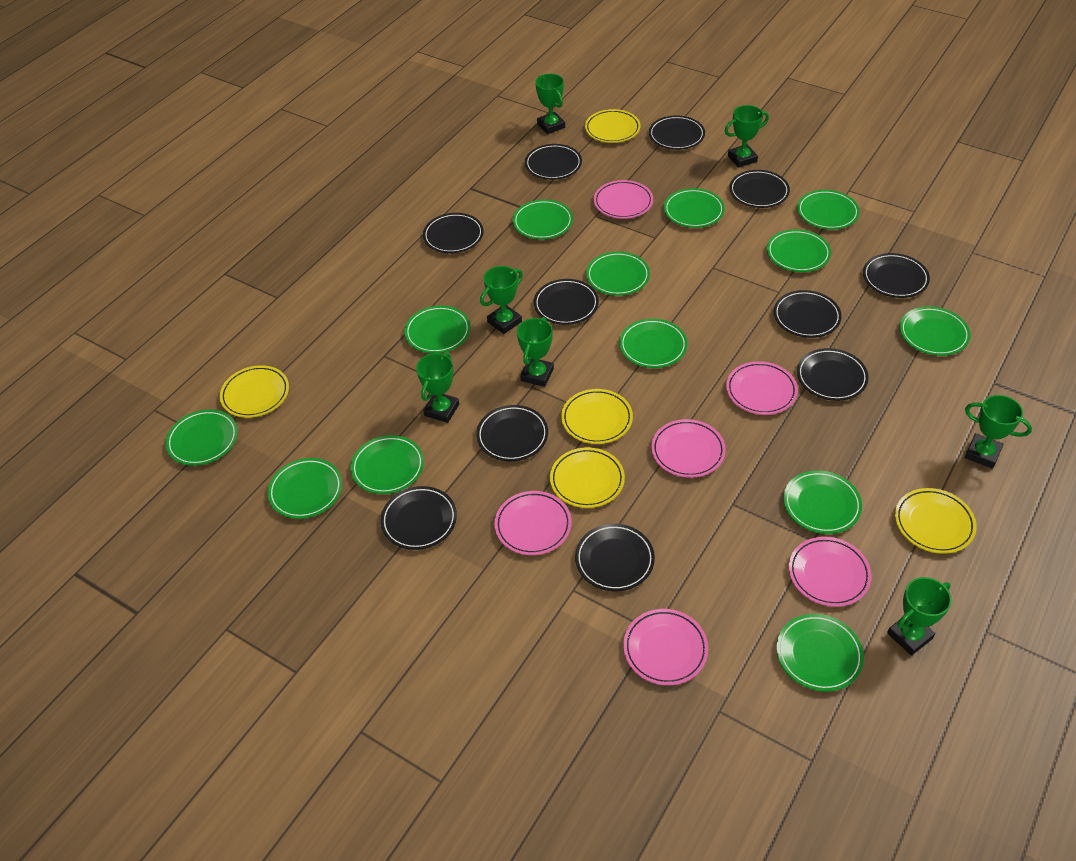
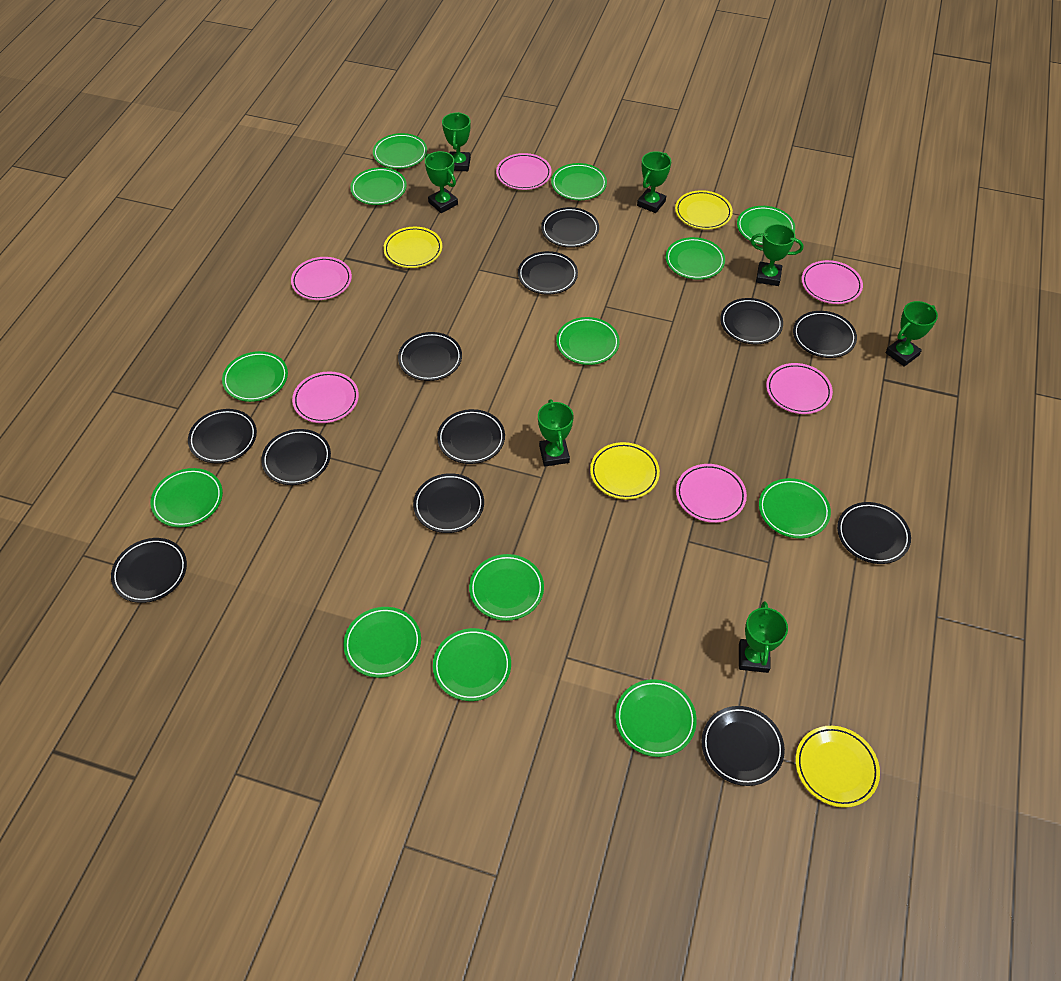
black plate: 11 -> 12
yellow plate: 5 -> 4

